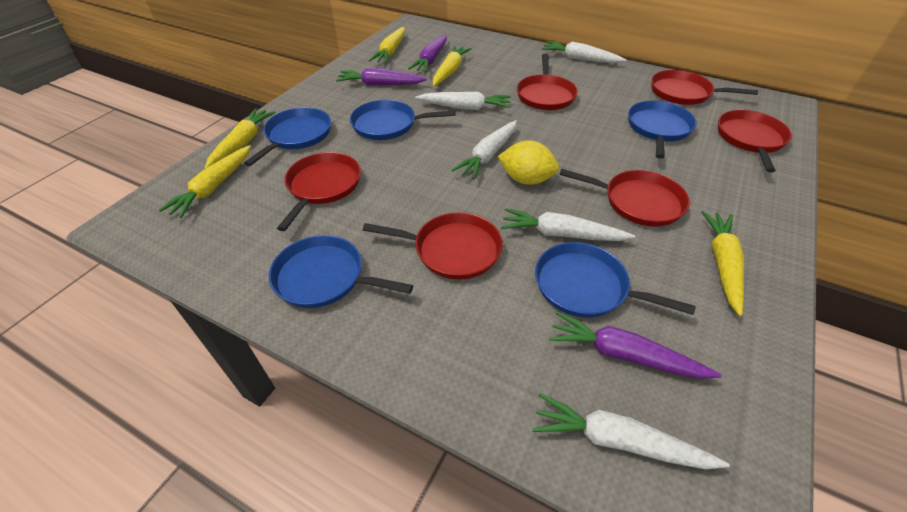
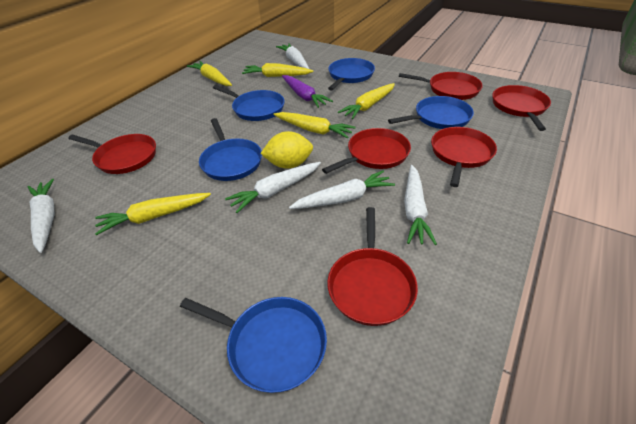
purple carrot: 3 -> 1

